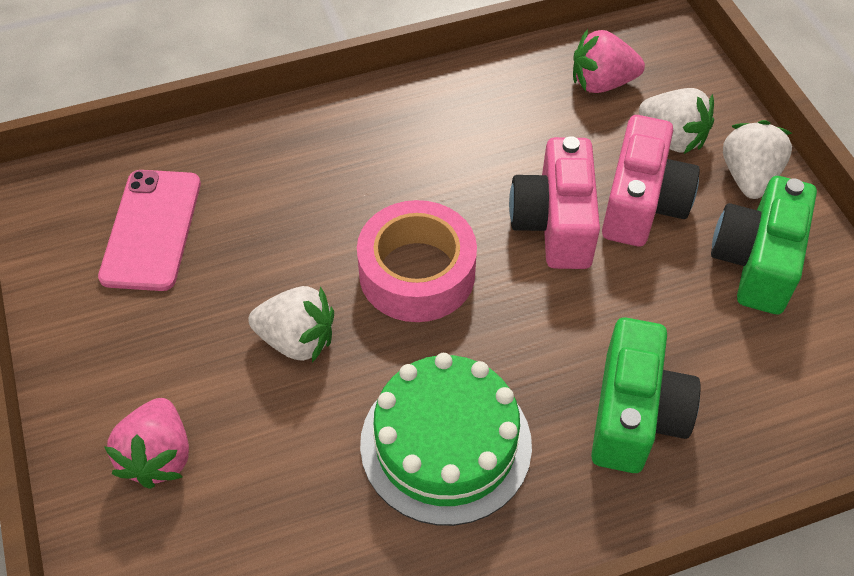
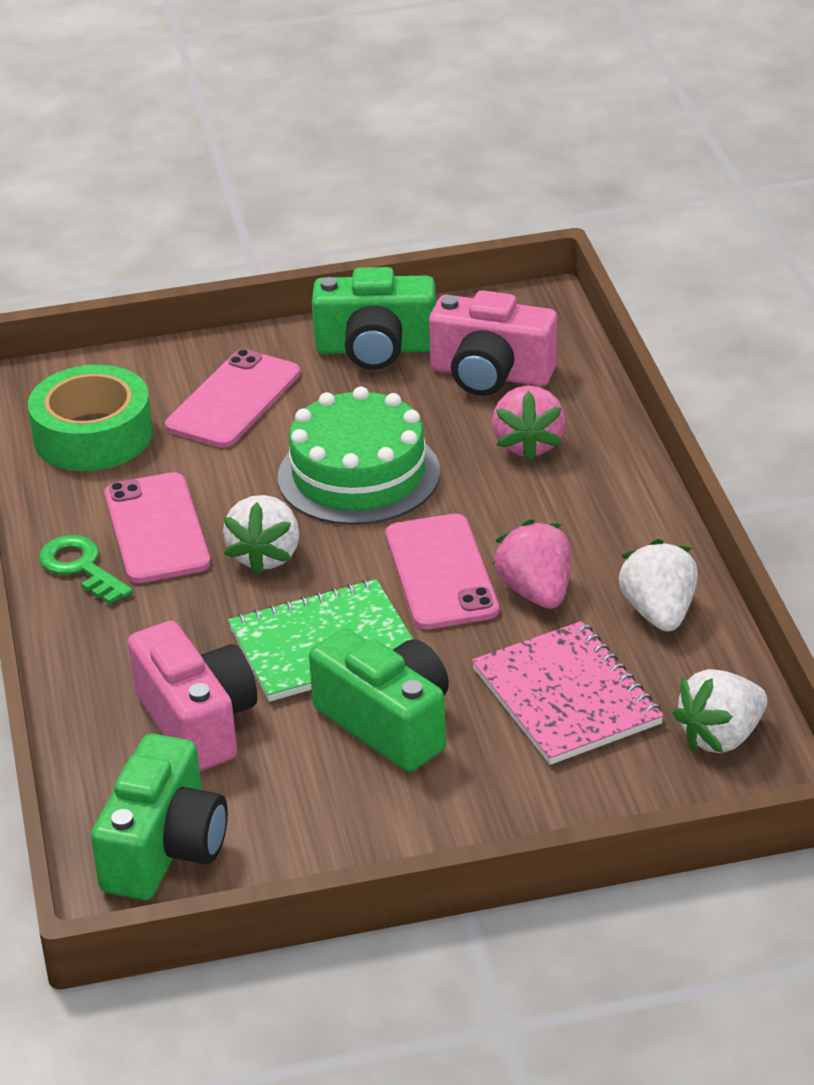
green camera: 2 -> 3
green key: 0 -> 1
green notebook: 0 -> 1
green tape: 0 -> 1
pink notebook: 0 -> 1
pink phone: 1 -> 3
pink tape: 1 -> 0

